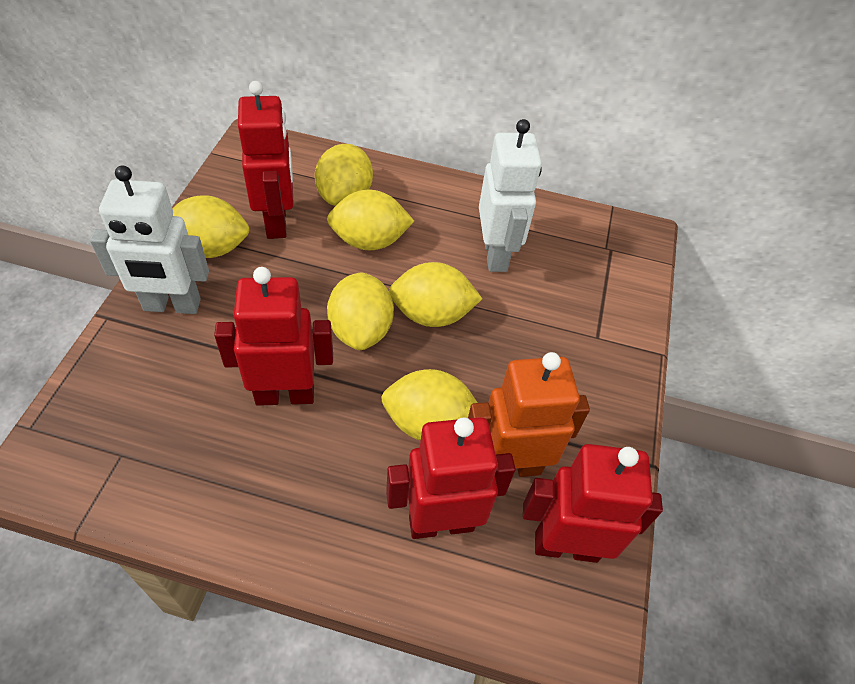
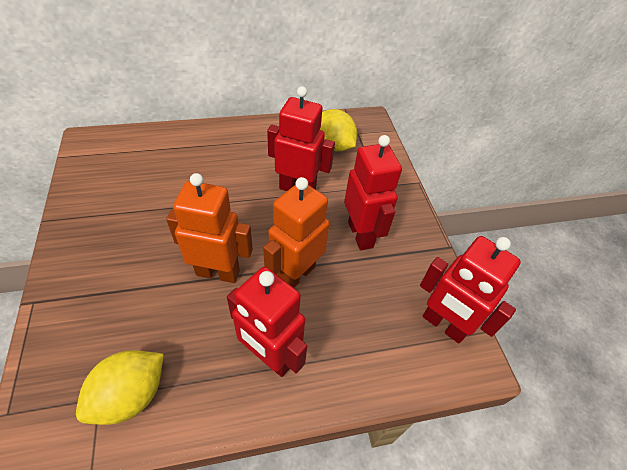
orange robot: 1 -> 2
white robot: 2 -> 0
yellow lemon: 6 -> 2

